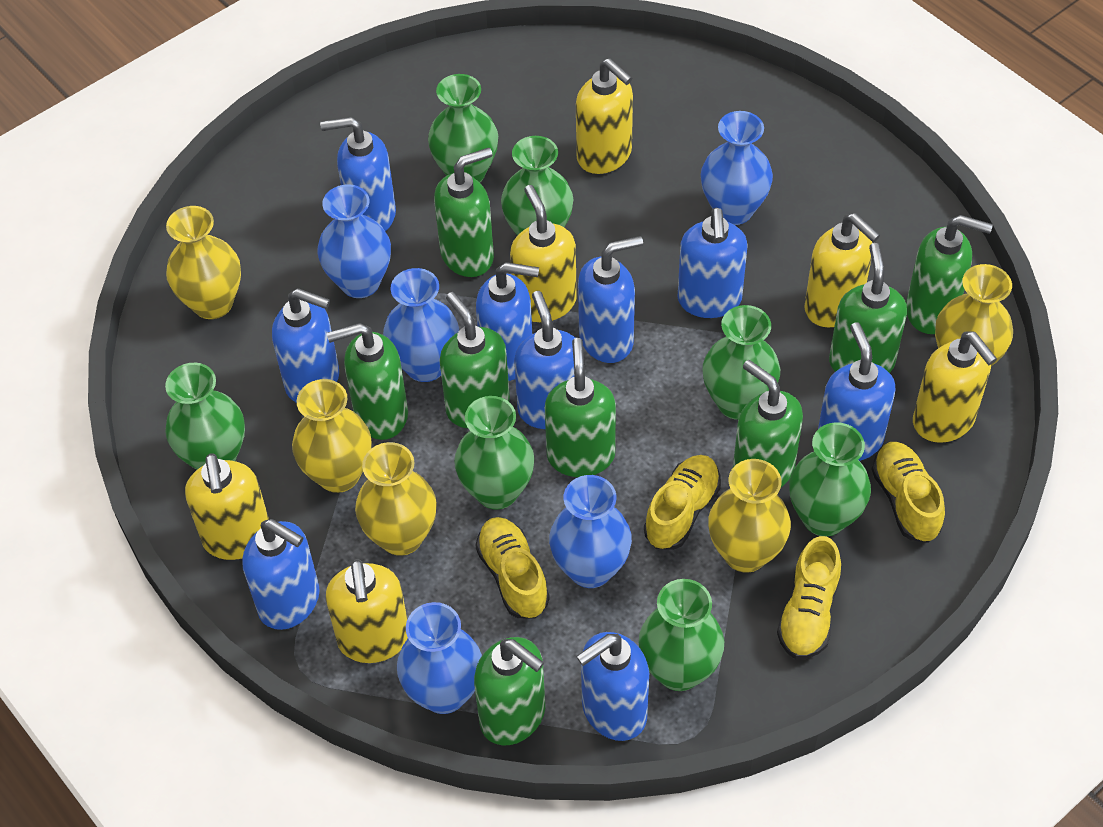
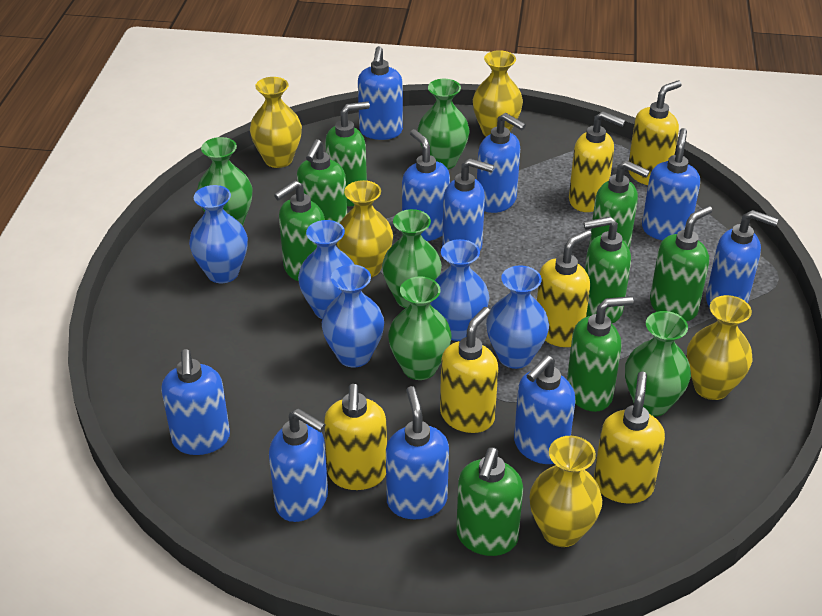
blue soap dispenser: 9 -> 10
green vase: 7 -> 5
yellow shoe: 4 -> 0

